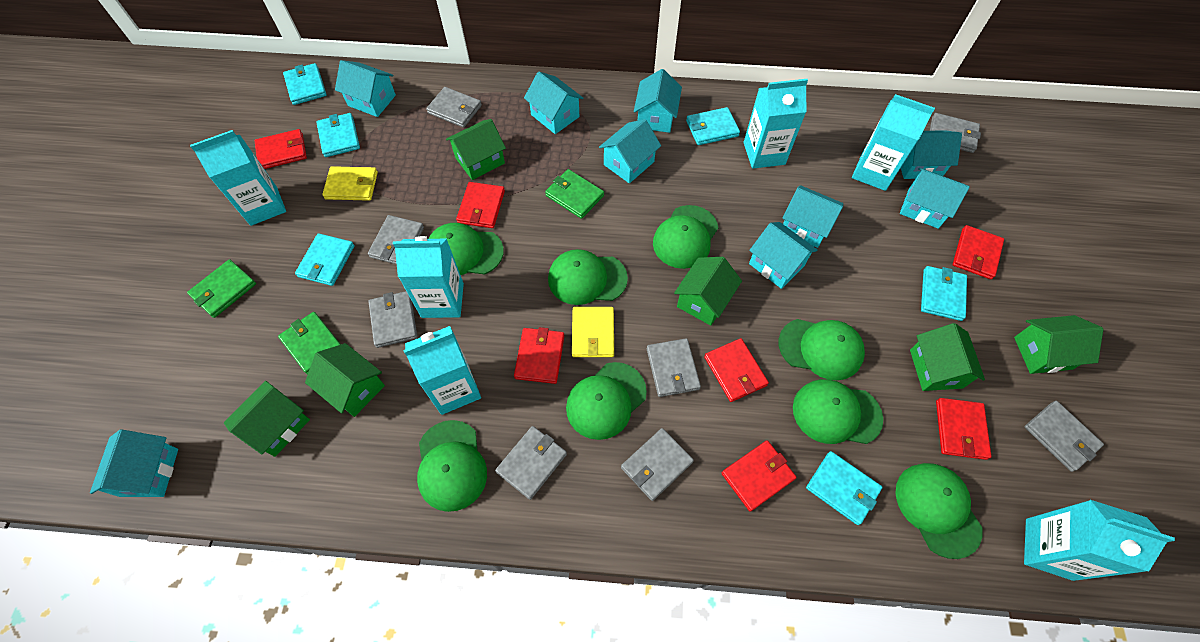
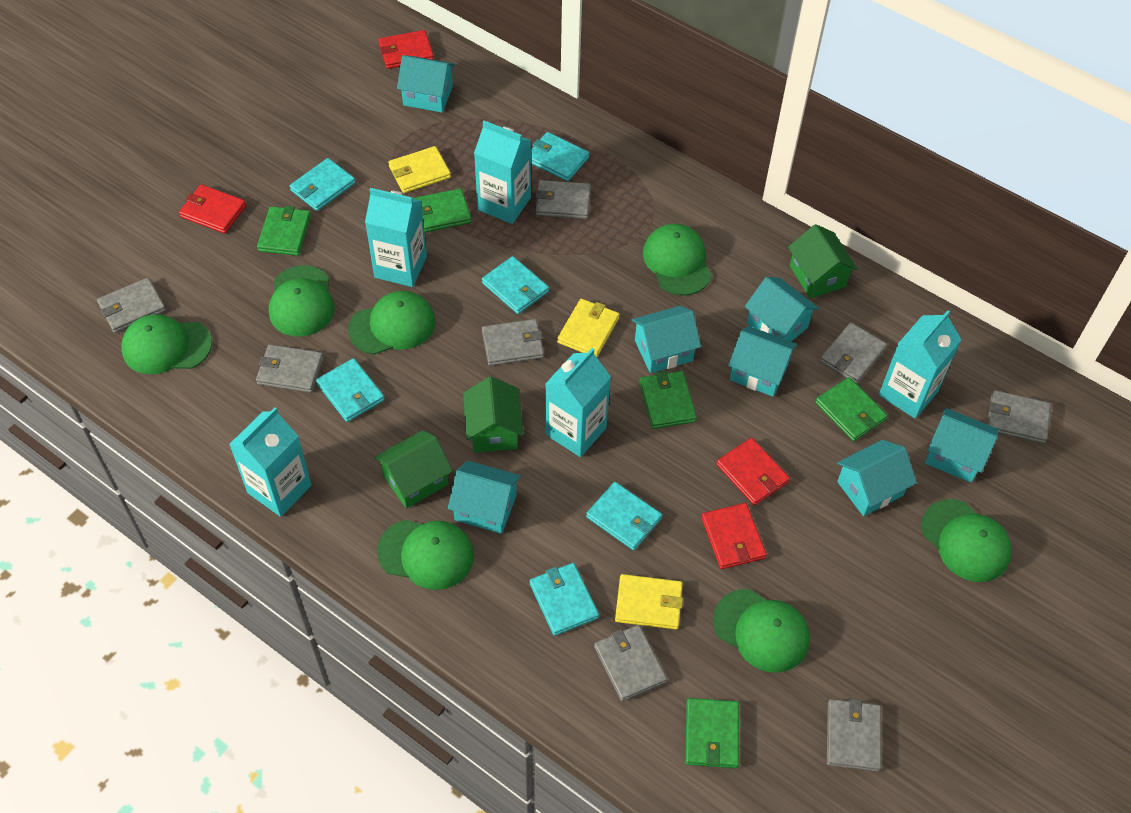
green cap: 8 -> 7
green house: 6 -> 3
green wallet: 3 -> 5
red wallet: 7 -> 4
turquoise carton: 6 -> 5
turquoise house: 9 -> 7
yellow wallet: 2 -> 3

